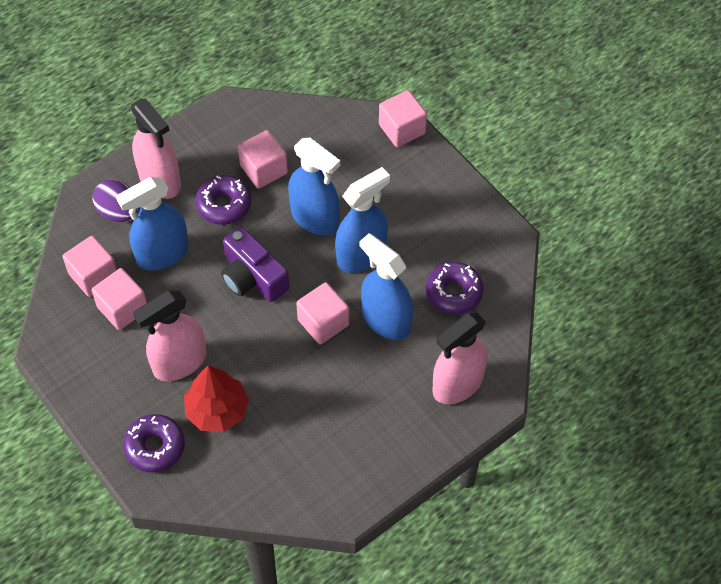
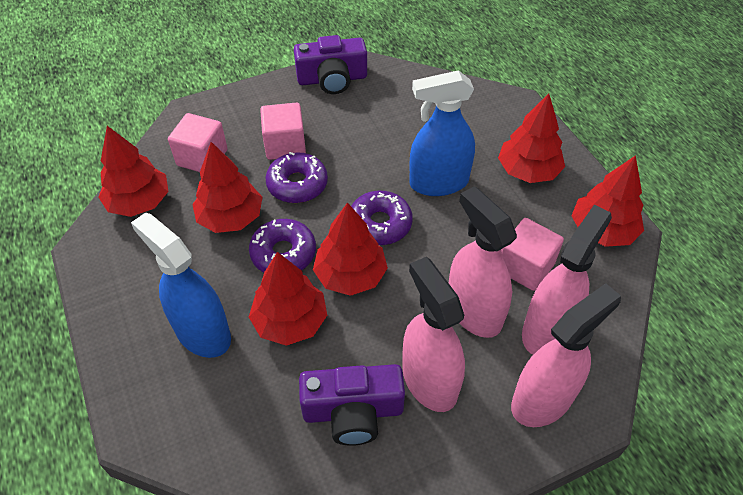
blue spray bottle: 4 -> 2
pink cube: 5 -> 3
pink spray bottle: 3 -> 4
purple camera: 1 -> 2
purple egg: 1 -> 0
red tree: 1 -> 6

